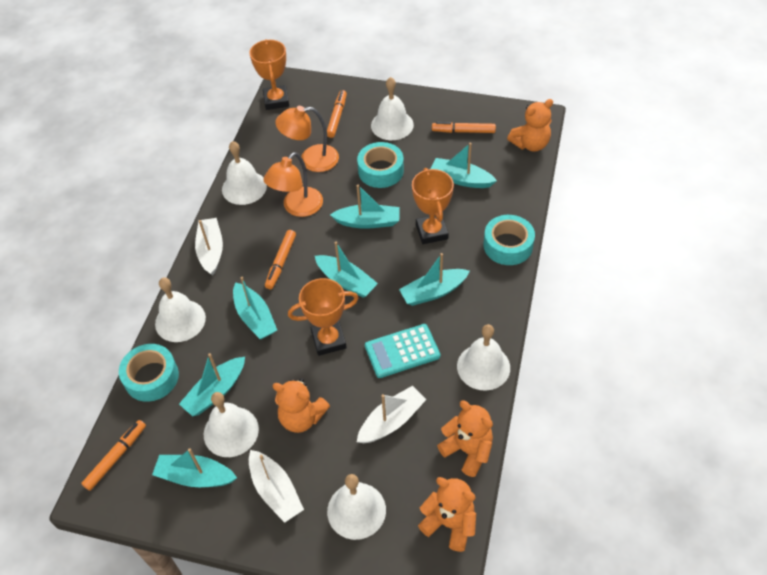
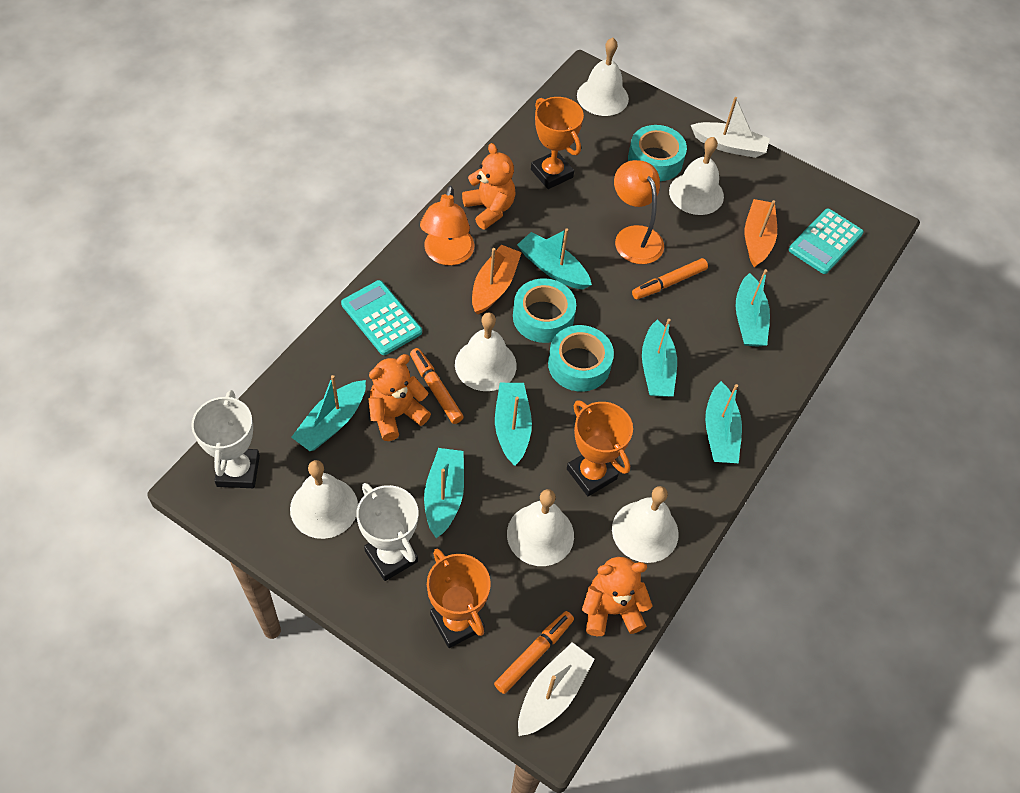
orange boat: 0 -> 2
orange marker: 4 -> 3
orange teddy bear: 4 -> 3
turquoise calculator: 1 -> 2
white boat: 3 -> 2
white trophy: 0 -> 2

